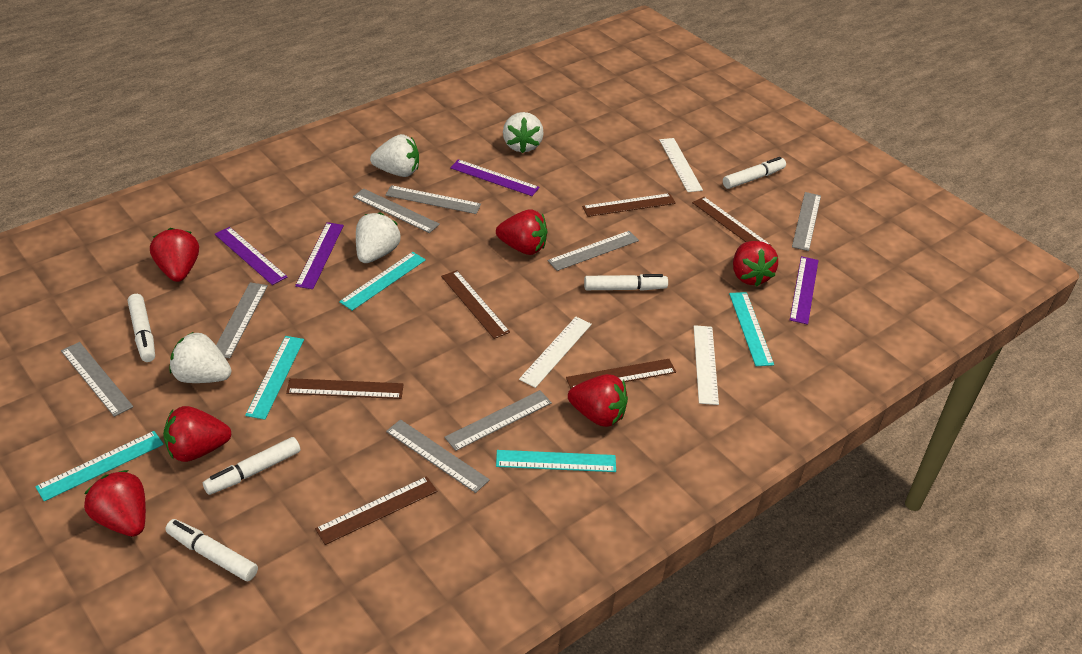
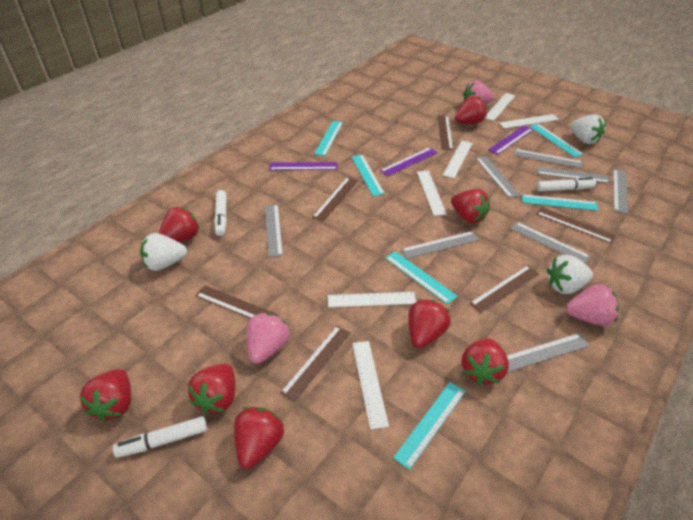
pink strawberry: 0 -> 3
purple ruler: 4 -> 3
red strawberry: 6 -> 8
turquoise ruler: 5 -> 6
white marker: 5 -> 3
white ruler: 3 -> 6
white strawberry: 4 -> 3

